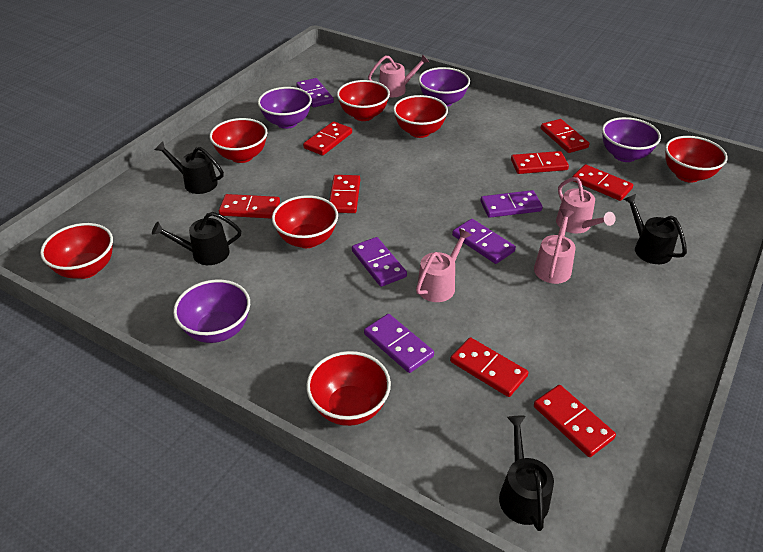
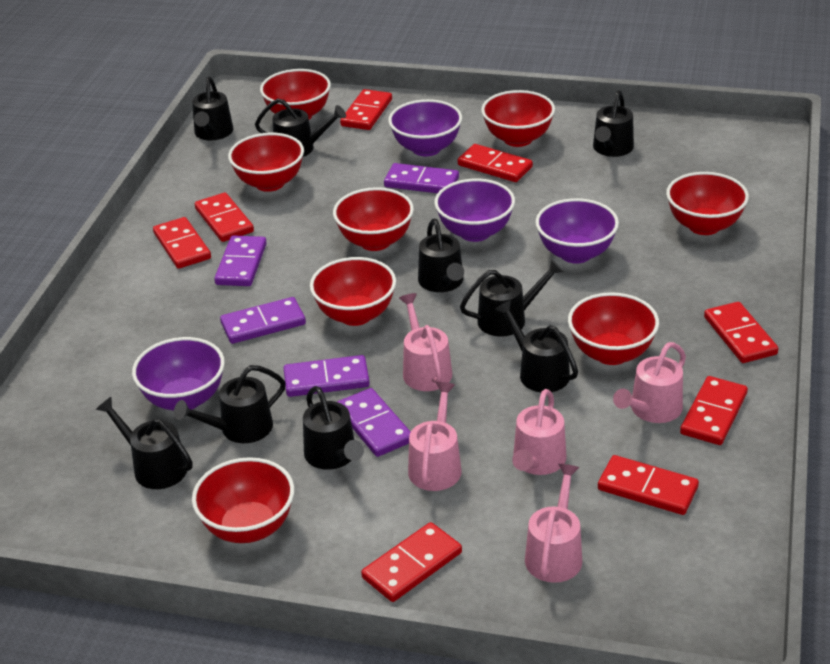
black watering can: 4 -> 9
pink watering can: 4 -> 5
red bowl: 7 -> 8

